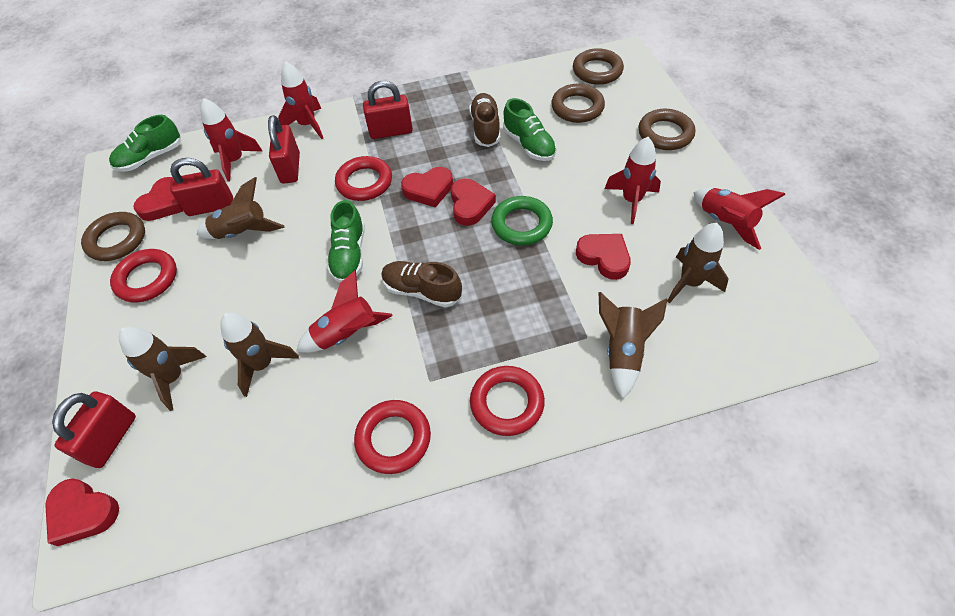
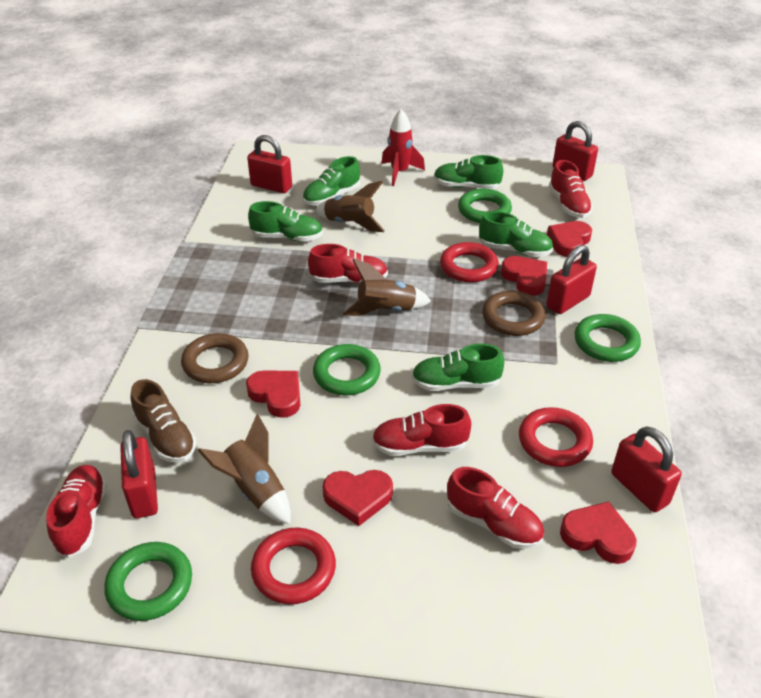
brown ring: 4 -> 2
brown rocket: 5 -> 3
brown shoe: 2 -> 1
green ring: 1 -> 4
green shoe: 3 -> 5
red padlock: 4 -> 5
red ring: 4 -> 3
red rocket: 5 -> 1
red shoe: 0 -> 5

